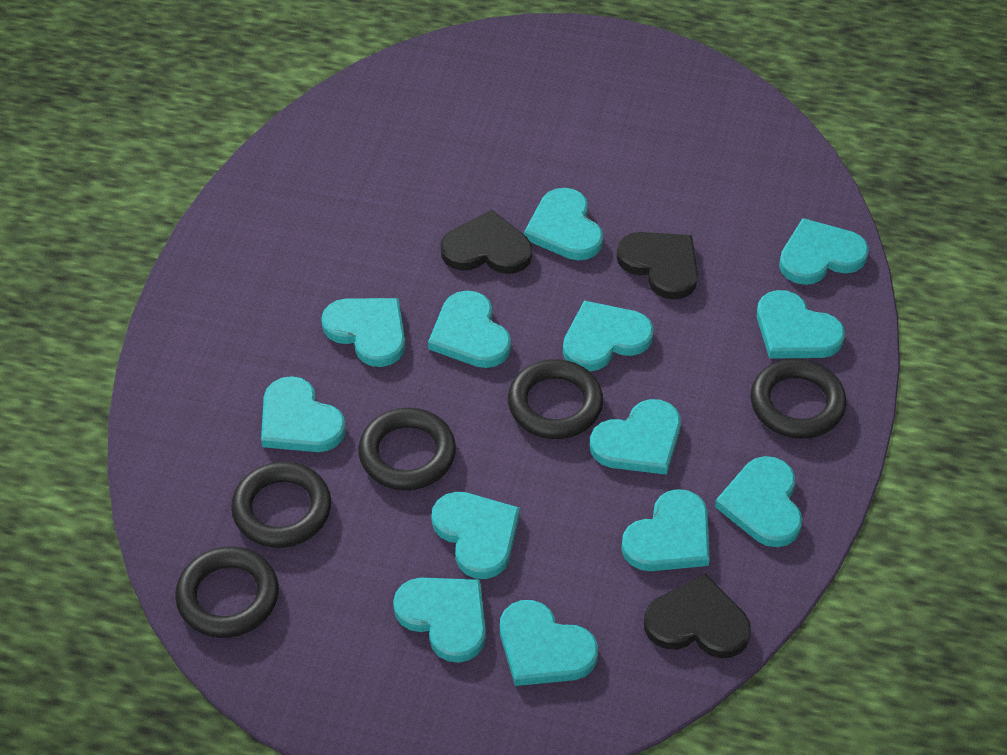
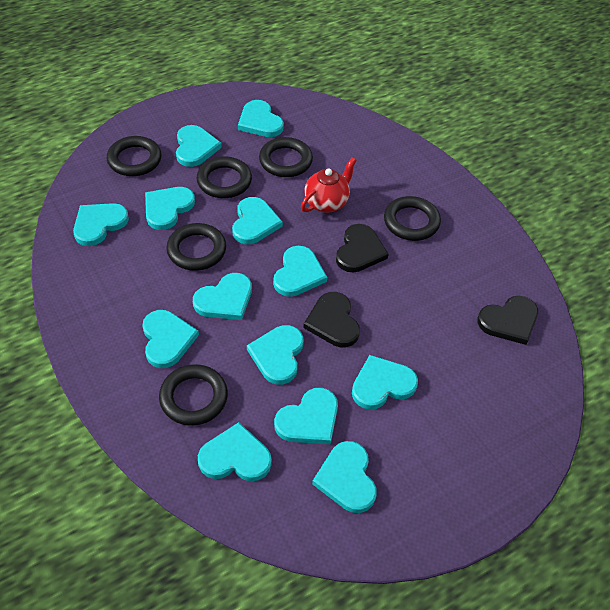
black ring: 5 -> 6
red teapot: 0 -> 1

